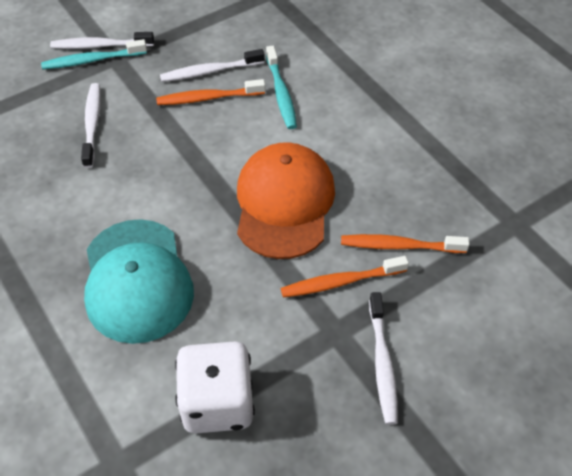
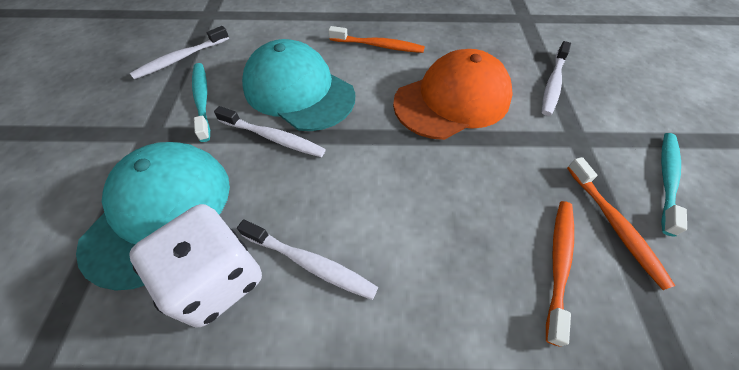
turquoise cap: 1 -> 2

